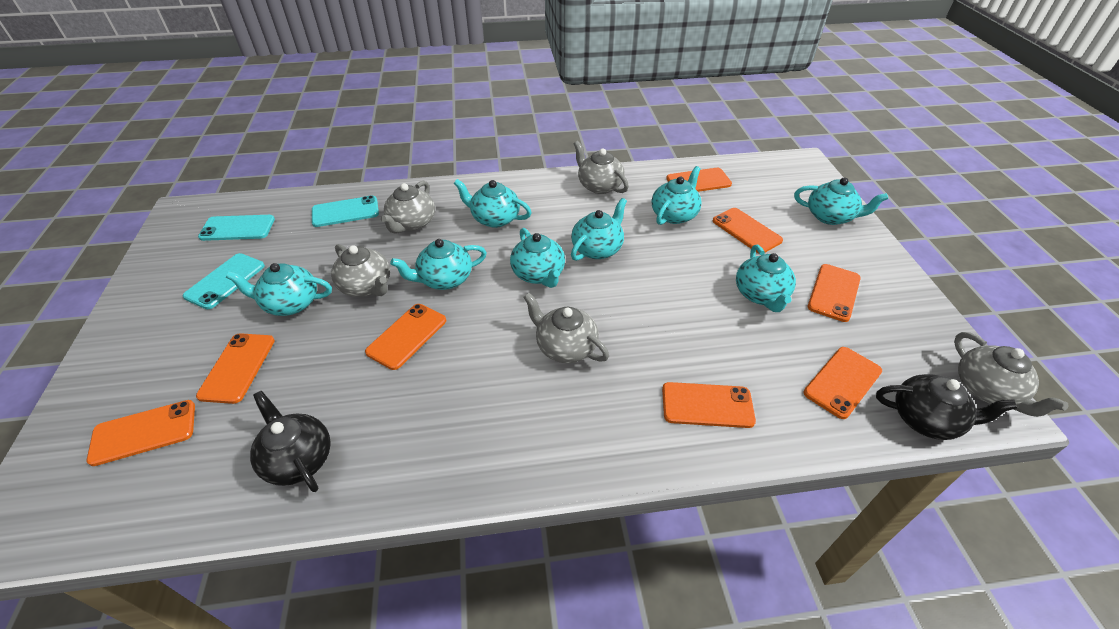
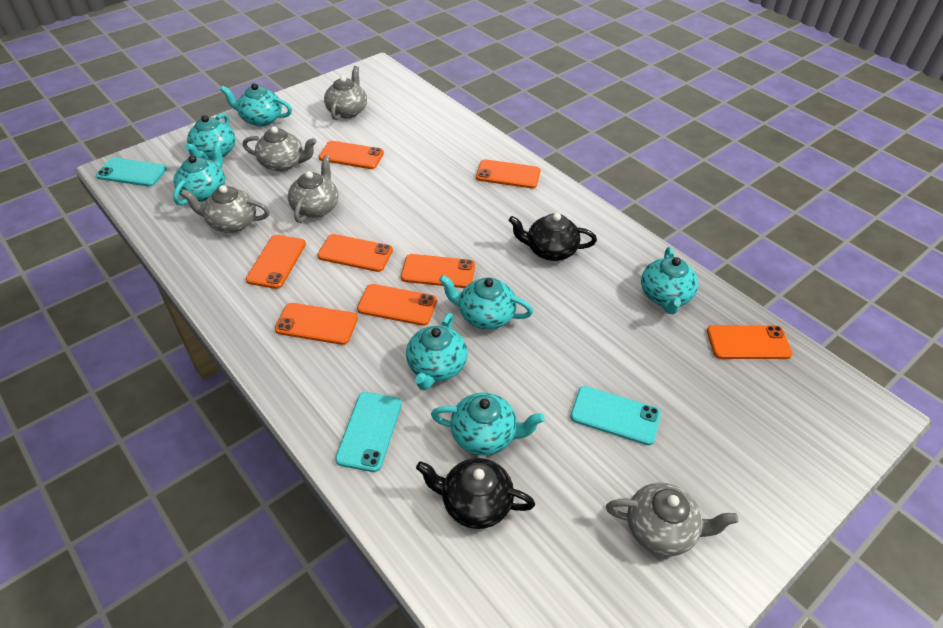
turquoise teapot: 8 -> 7

